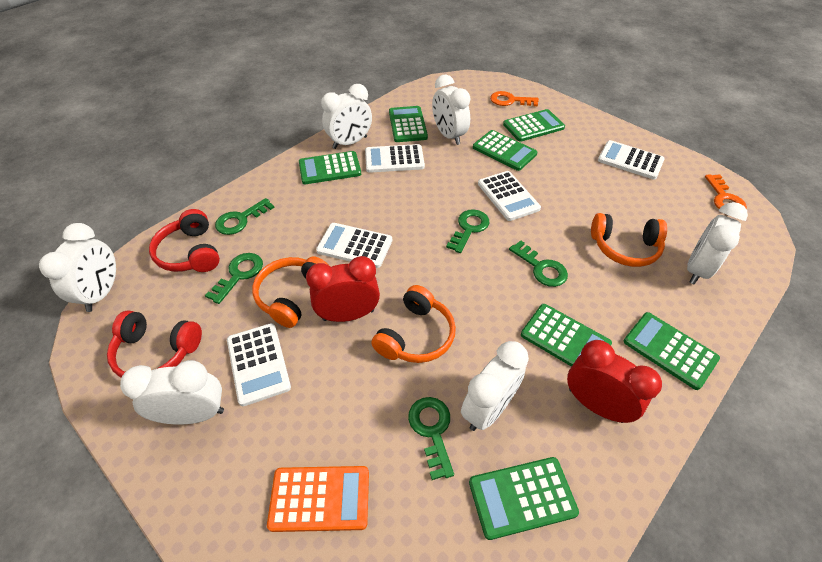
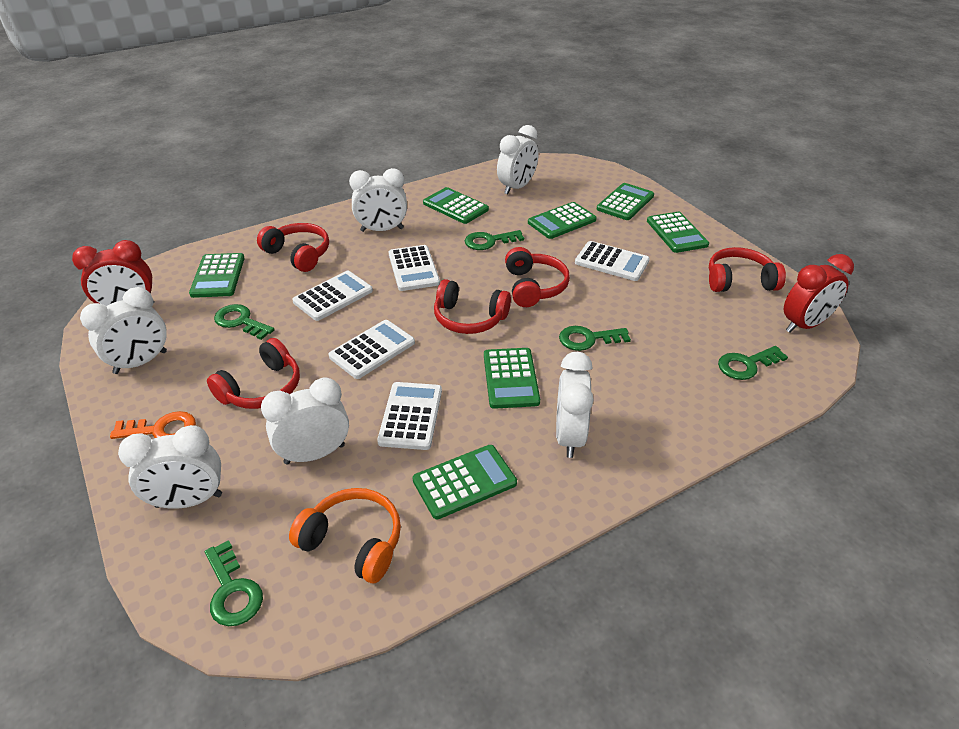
orange calculator: 1 -> 0
orange headphones: 3 -> 1
orange key: 2 -> 1
red headphones: 2 -> 5

